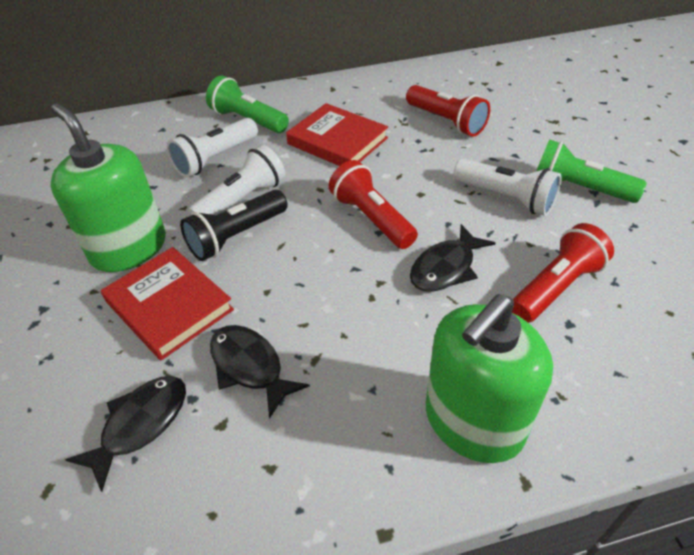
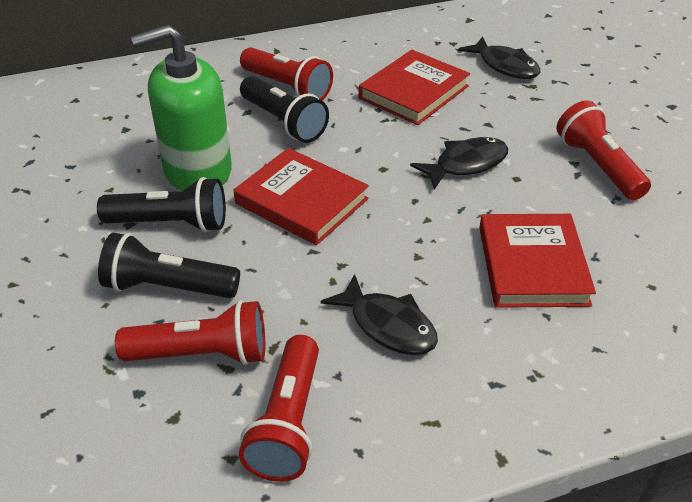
black flashlight: 1 -> 3
green flashlight: 2 -> 0
green soap dispenser: 2 -> 1
red book: 2 -> 3
red flashlight: 3 -> 4
white flashlight: 3 -> 0

